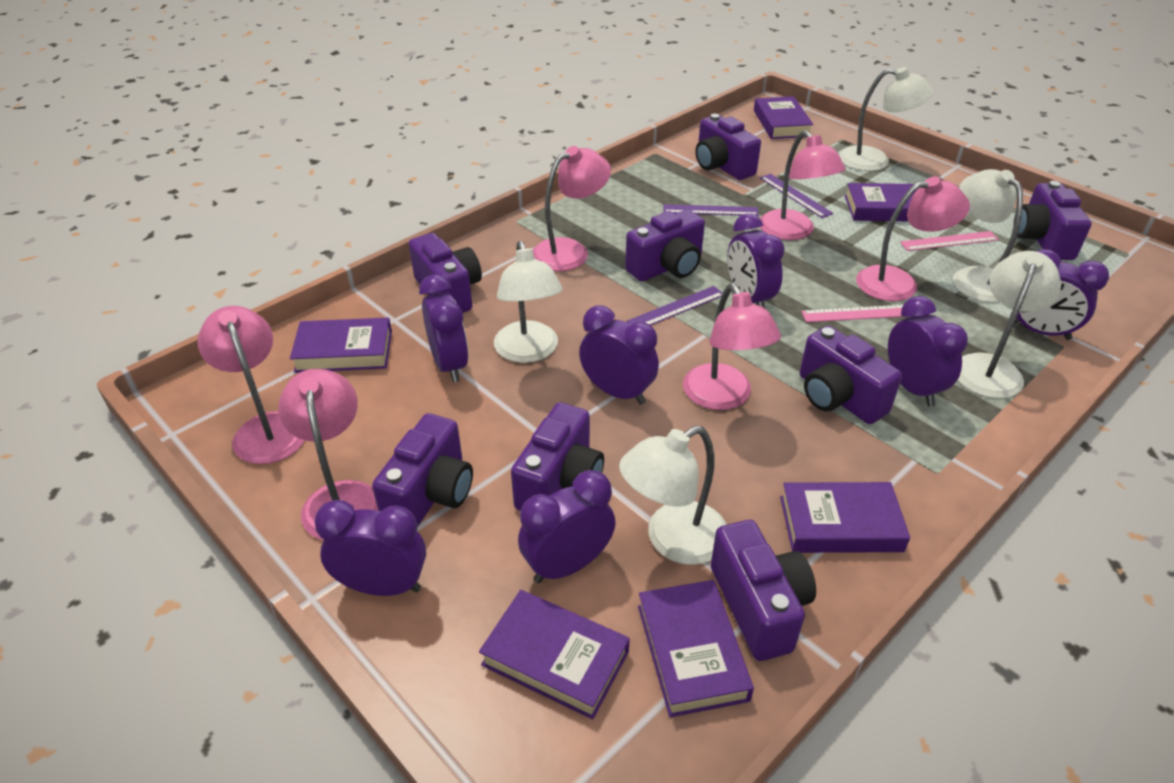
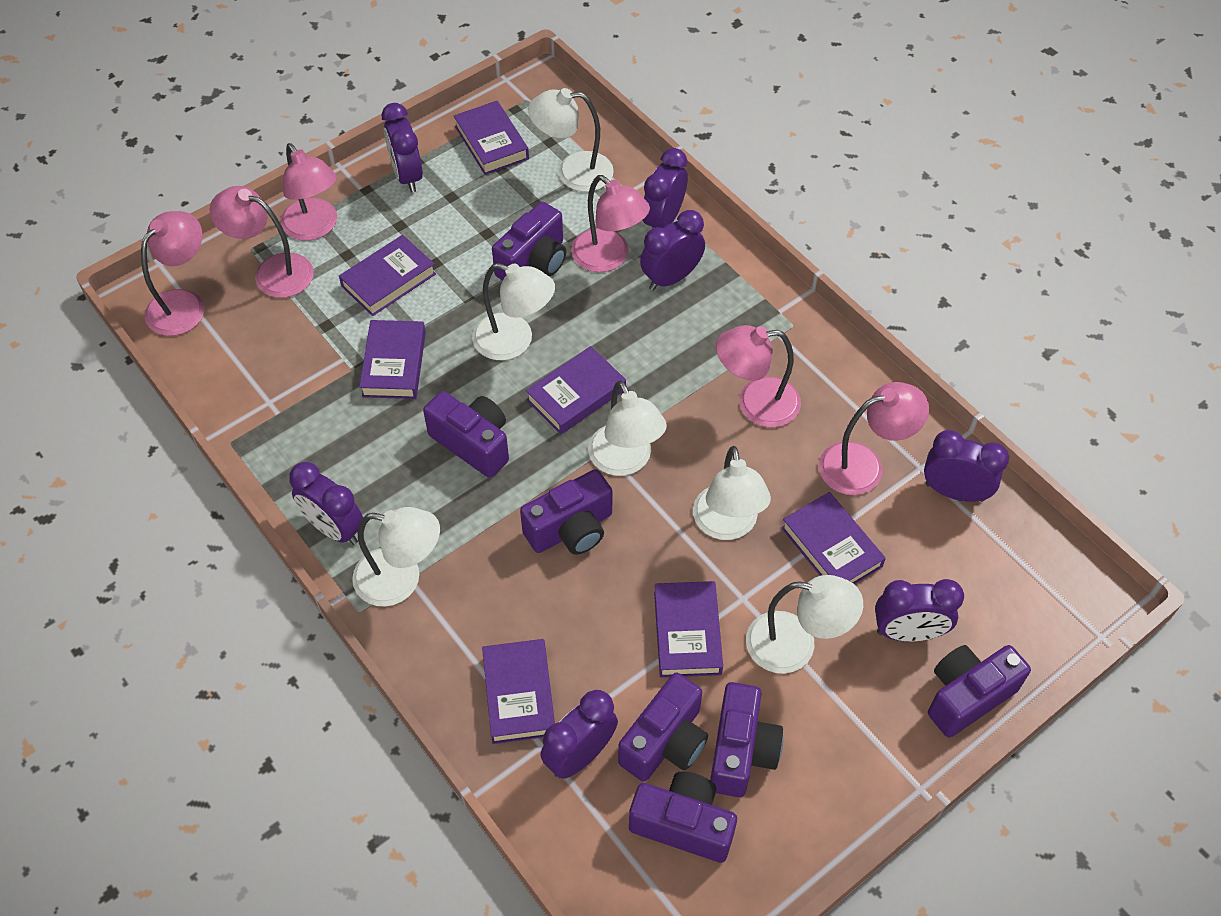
pink ruler: 2 -> 0
purple book: 6 -> 7
purple camera: 8 -> 7
purple ruler: 3 -> 0
white lamp: 5 -> 6

